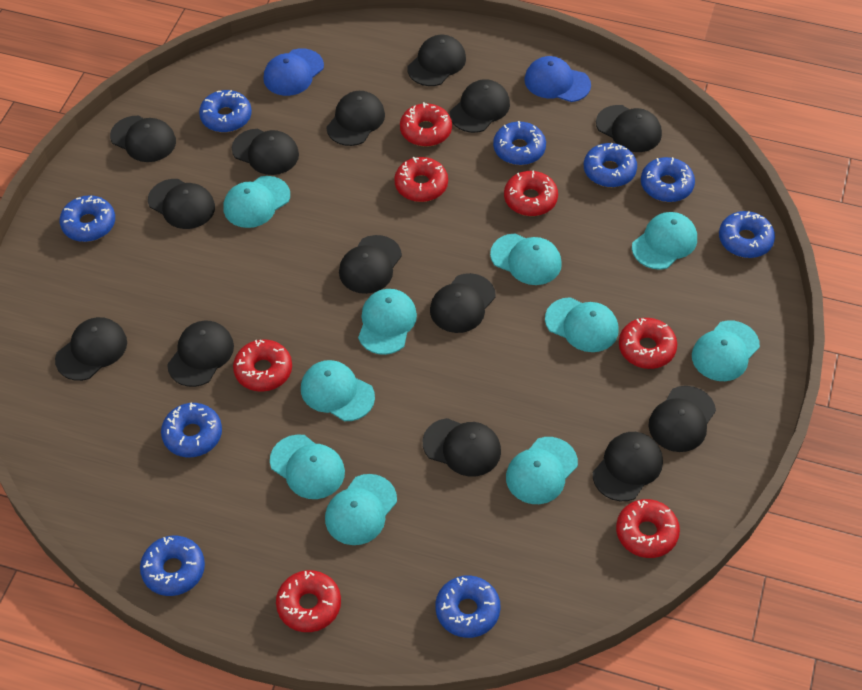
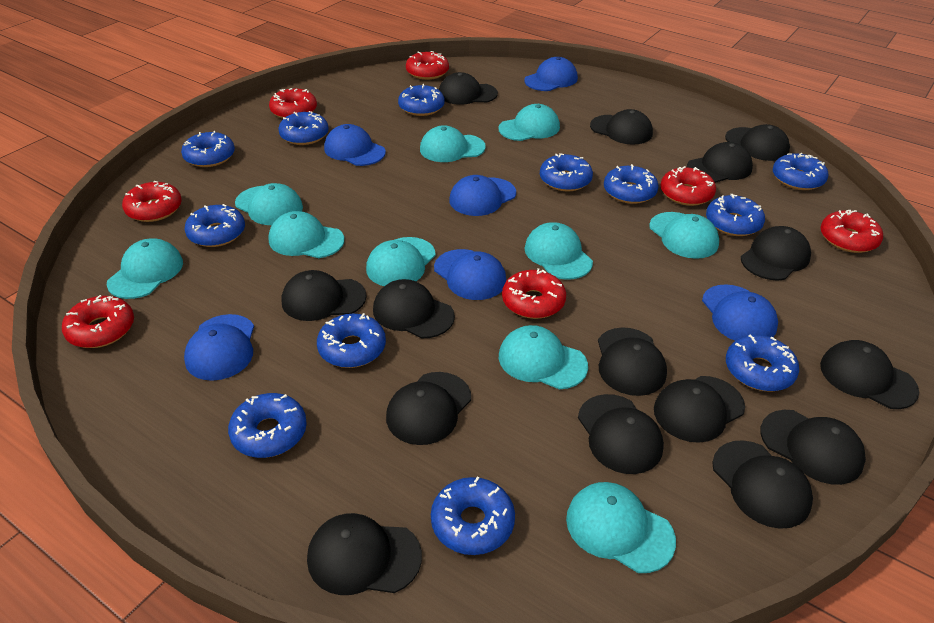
black cap: 14 -> 15
blue cap: 2 -> 6
blue donut: 9 -> 12

